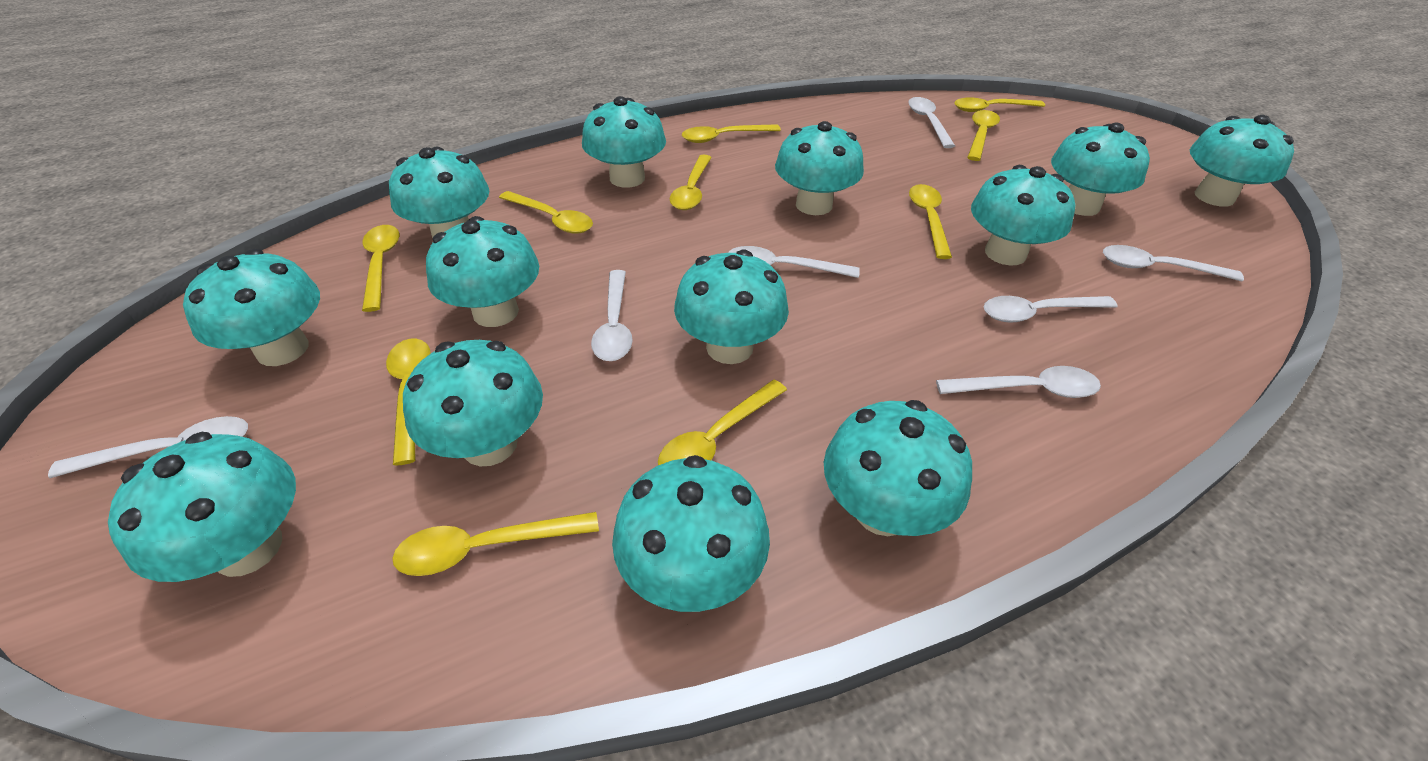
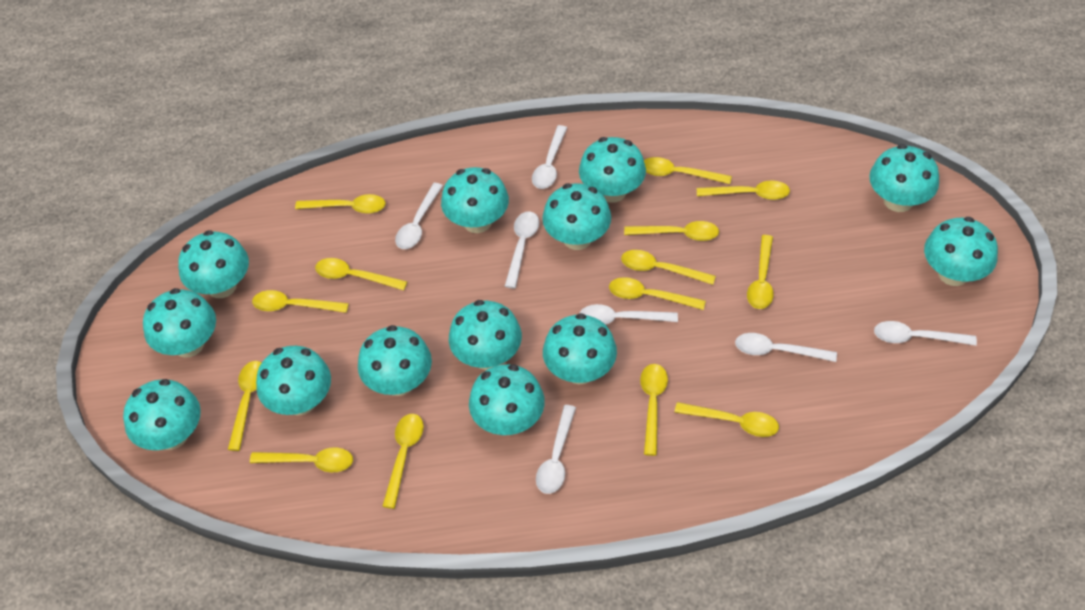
yellow spoon: 10 -> 14

